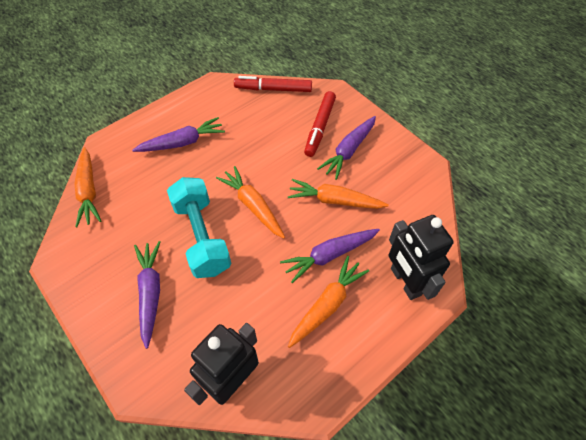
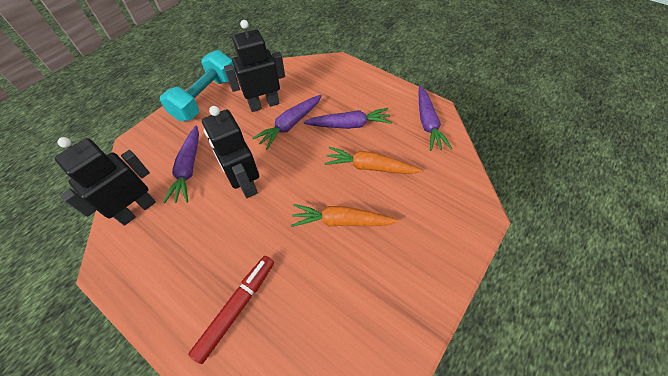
black robot: 2 -> 3
orange carrot: 4 -> 2
red marker: 2 -> 1

